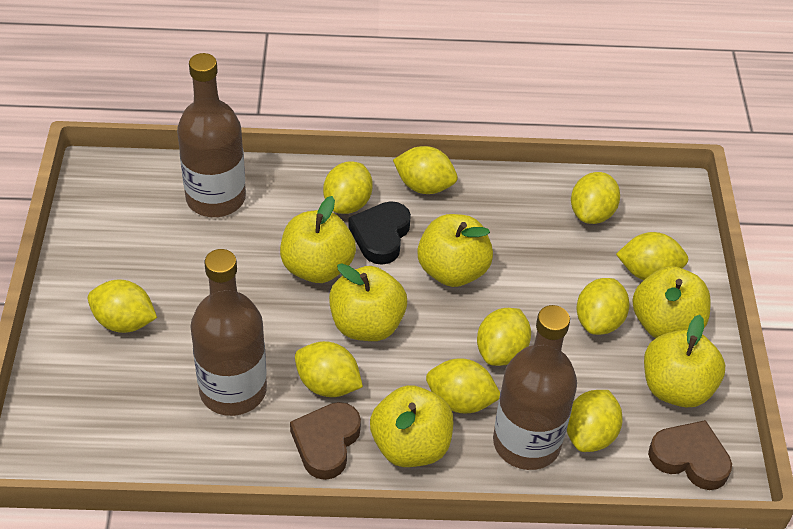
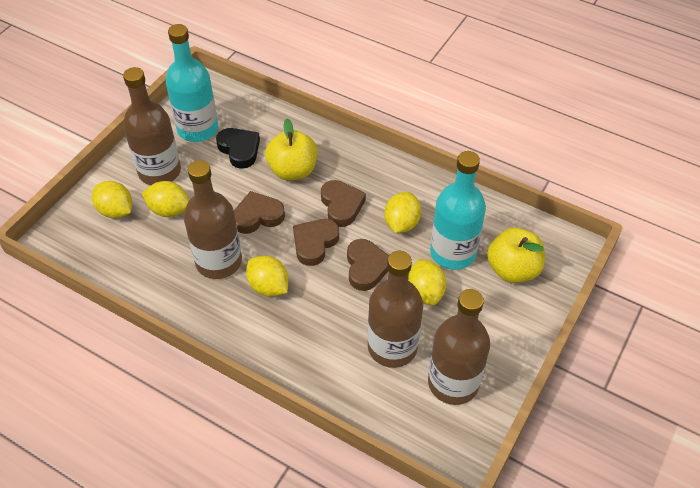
brown bottle: 3 -> 4
brown heart: 2 -> 4
turquoise bottle: 0 -> 2
yellow apple: 6 -> 2
yellow lemon: 10 -> 5

